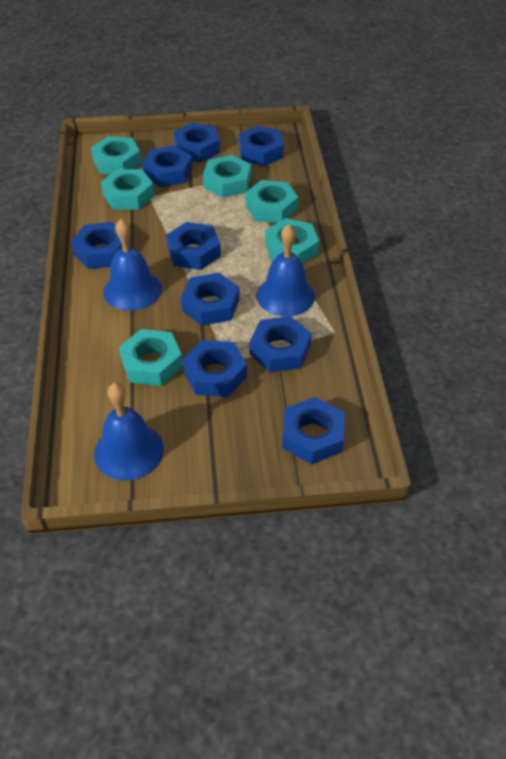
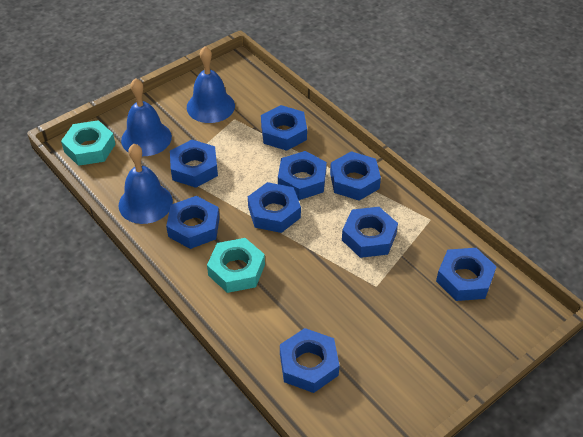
turquoise nut: 6 -> 2

